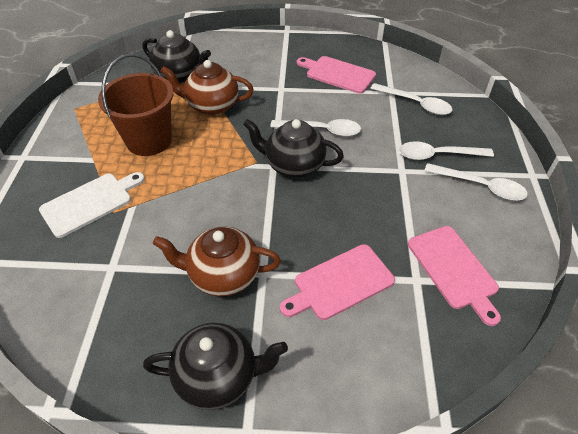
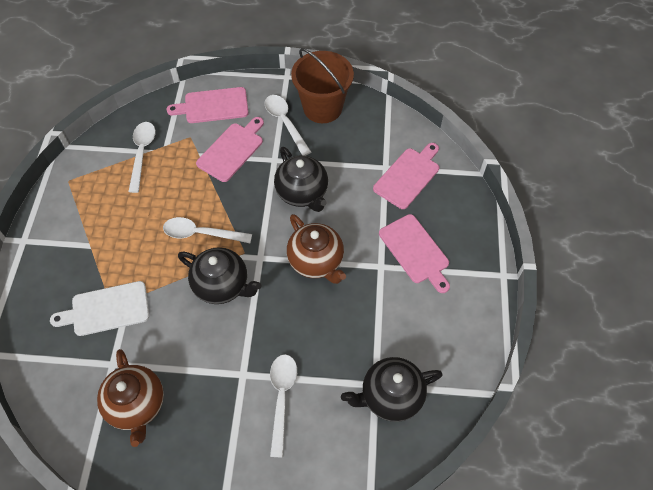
pink cutting board: 3 -> 4

